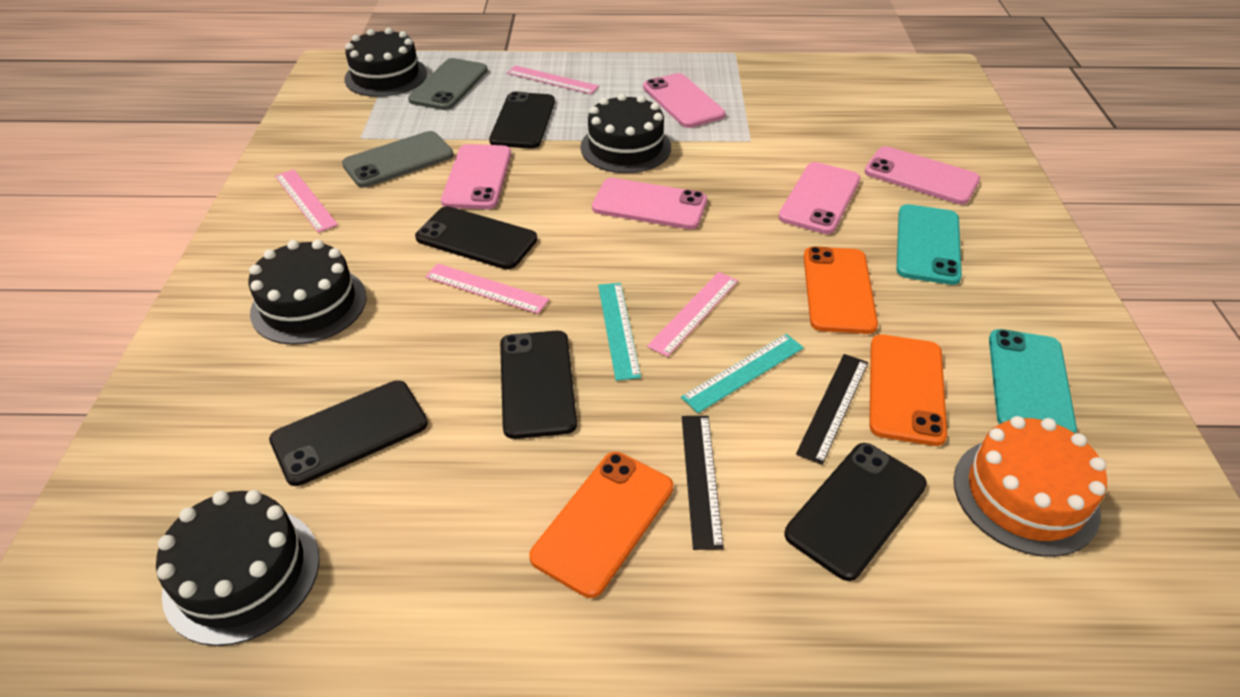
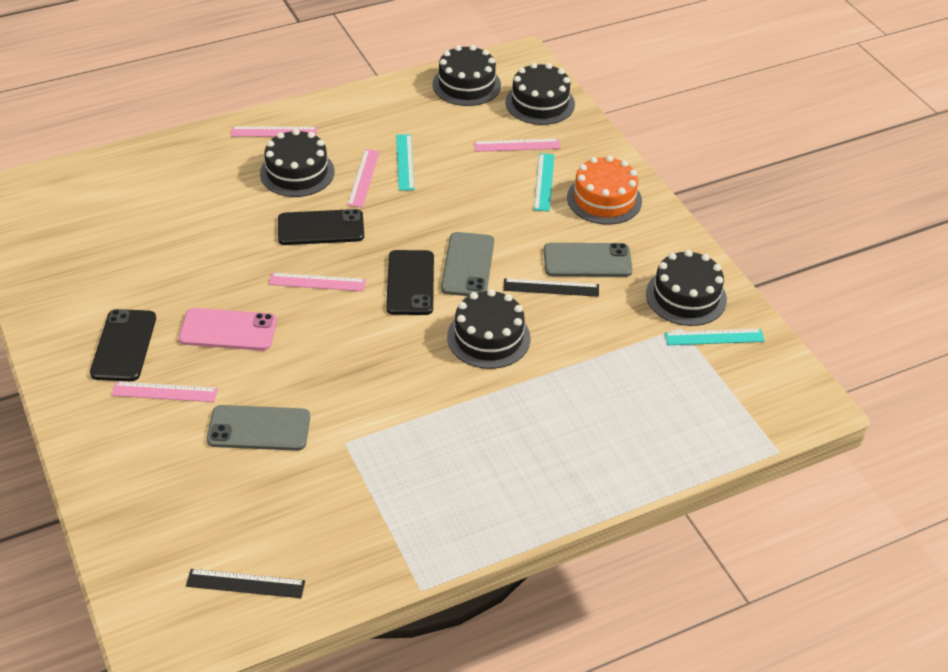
black cake: 4 -> 5
black phone: 5 -> 3
grey phone: 2 -> 3
orange phone: 3 -> 0
pink phone: 5 -> 1
pink ruler: 4 -> 5
turquoise phone: 2 -> 0
turquoise ruler: 2 -> 3

